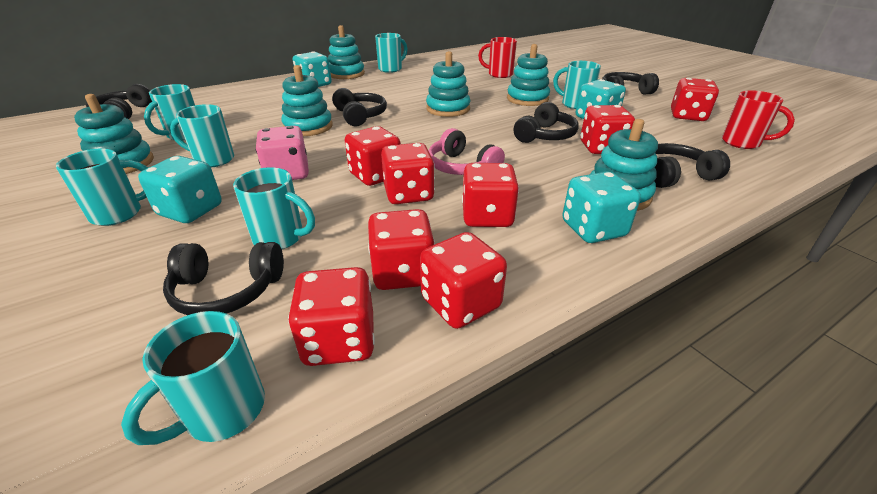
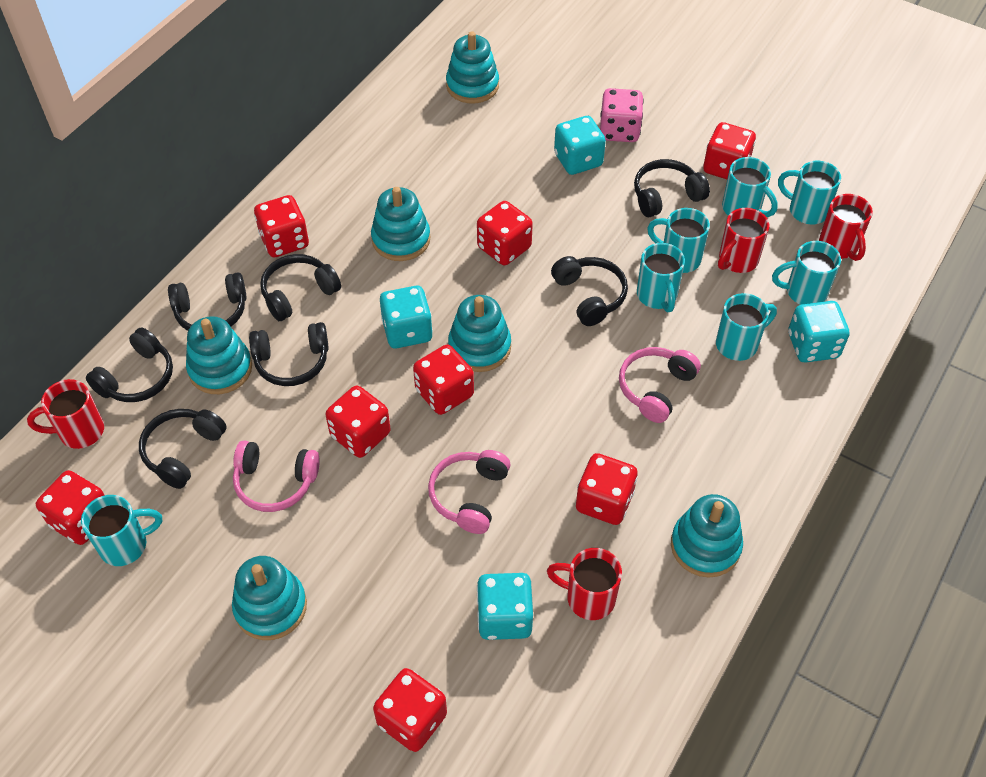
black headphones: 6 -> 7
pink headphones: 1 -> 3
red mug: 2 -> 4

